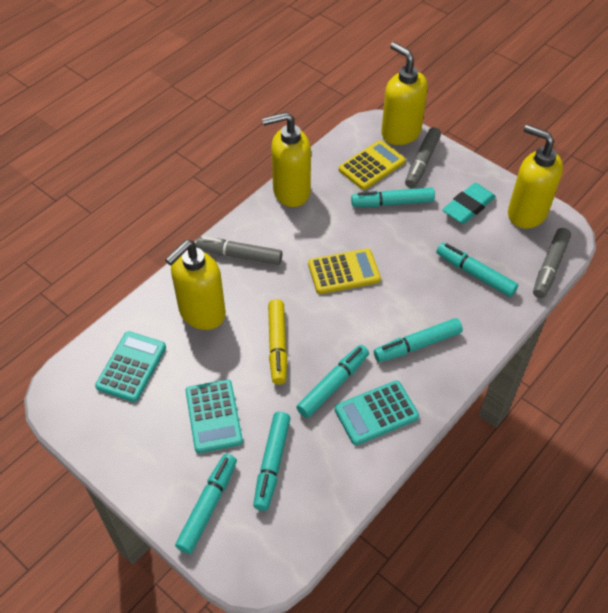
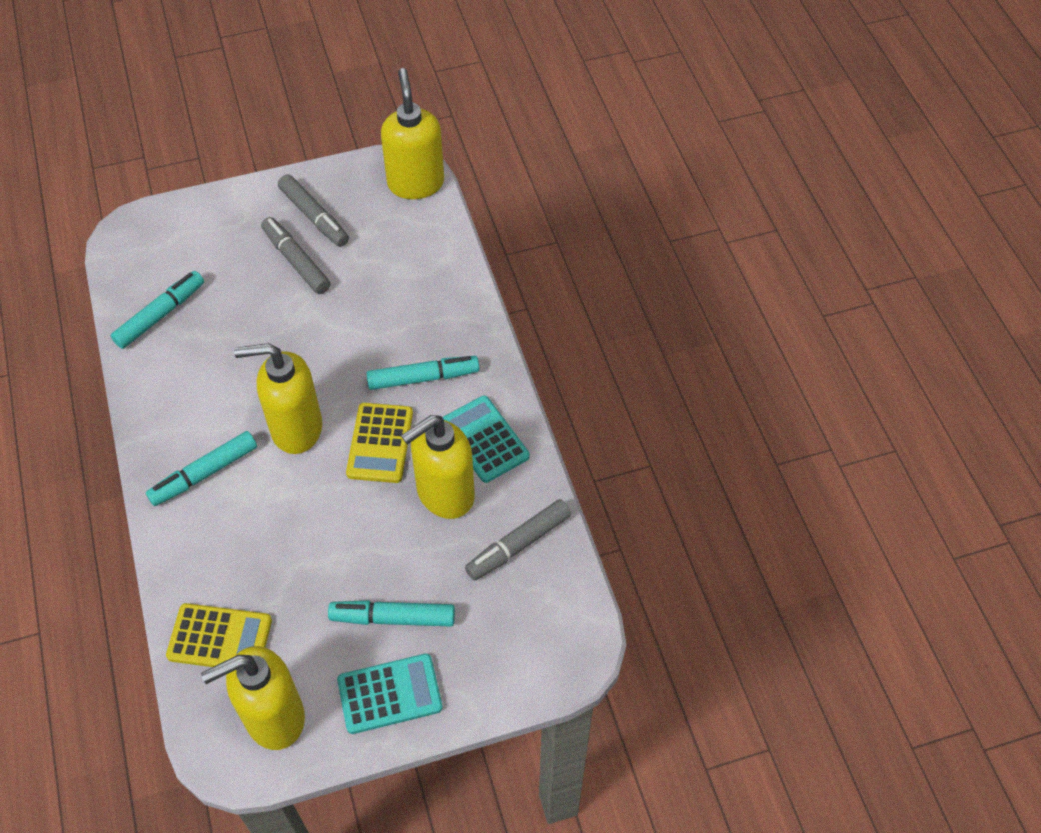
turquoise calculator: 3 -> 2
turquoise eraser: 1 -> 0
turquoise marker: 6 -> 4
yellow marker: 1 -> 0

